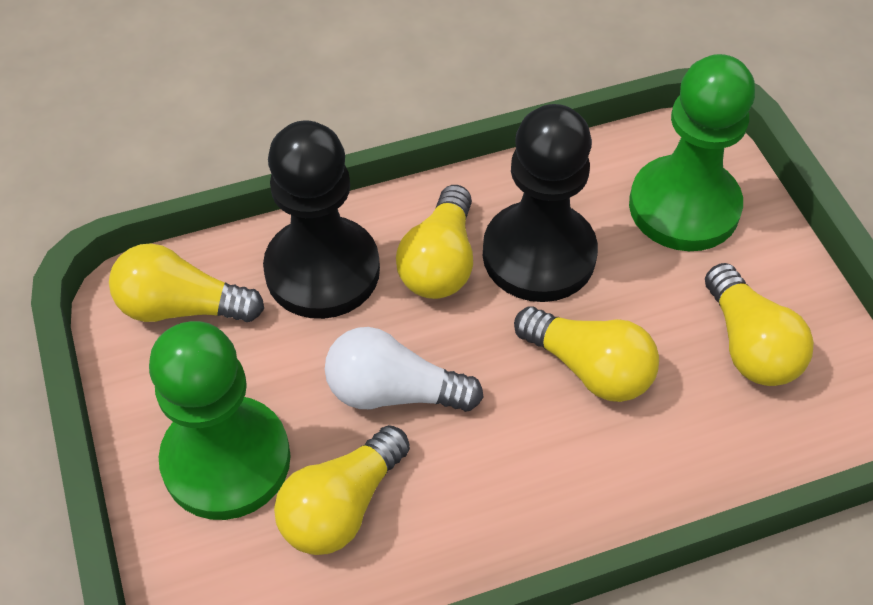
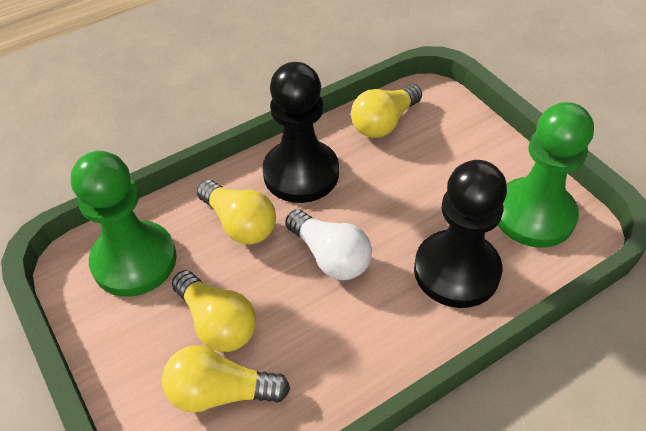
yellow light bulb: 5 -> 4

